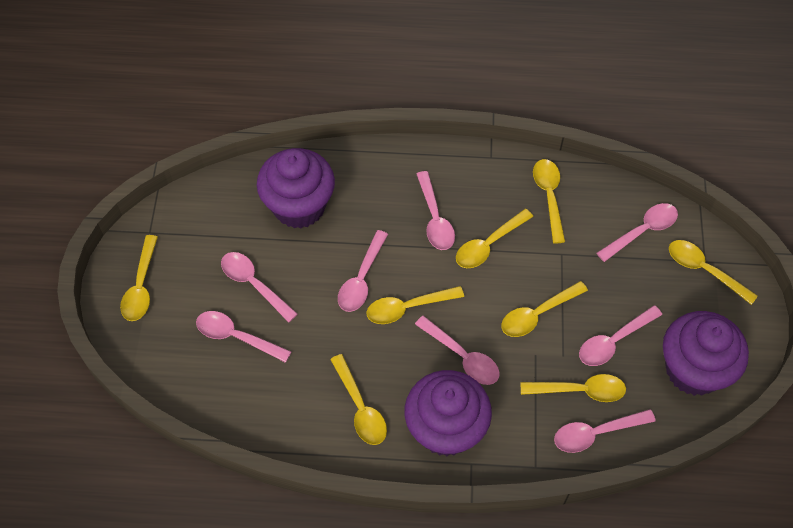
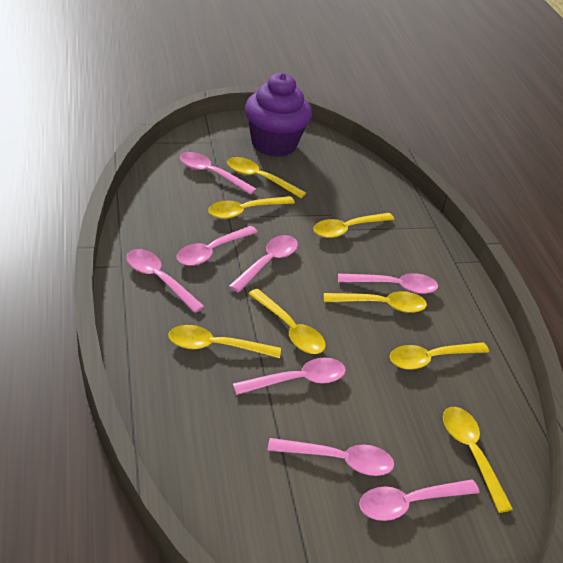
purple cupcake: 3 -> 1

